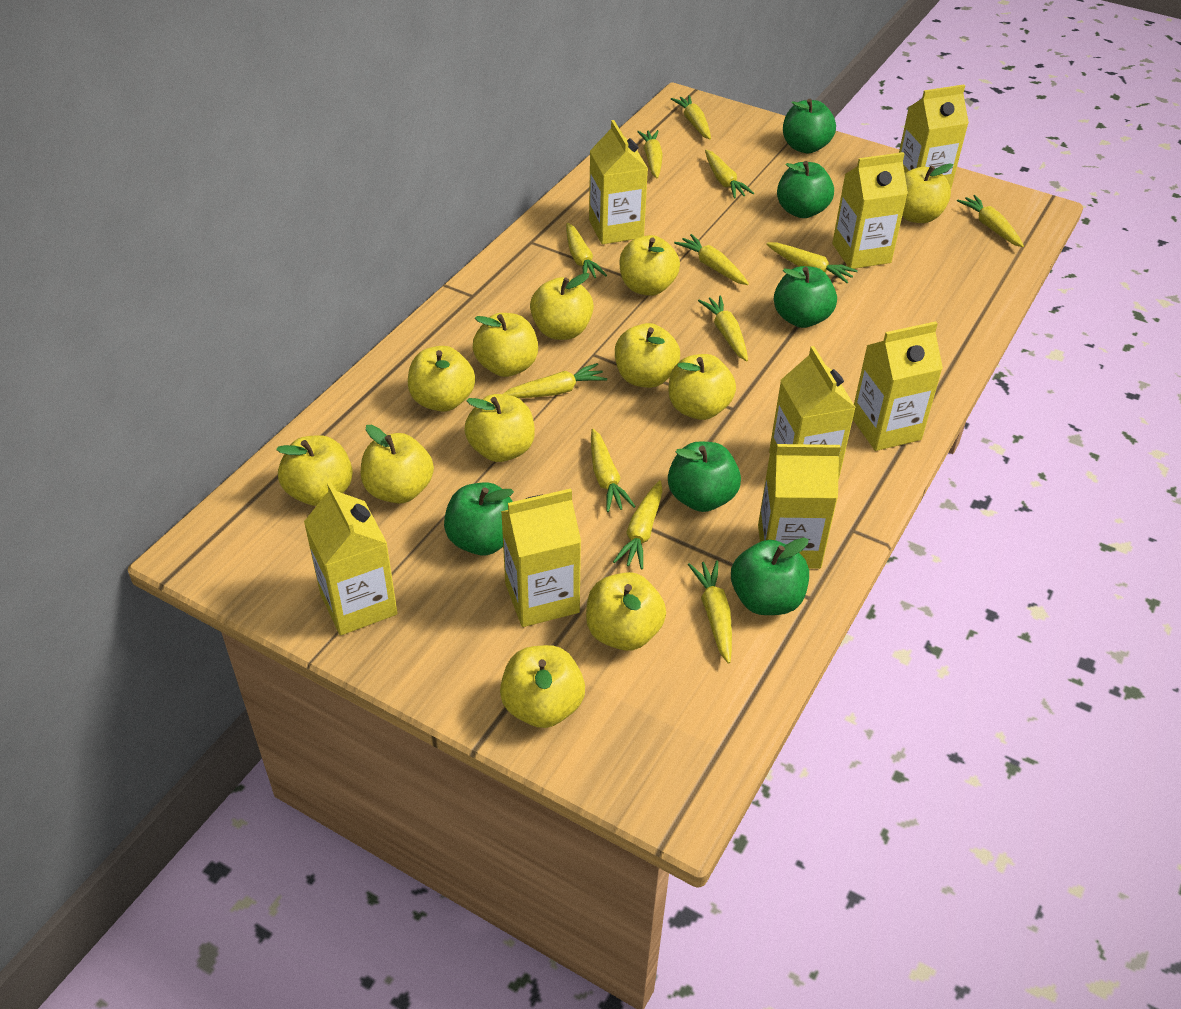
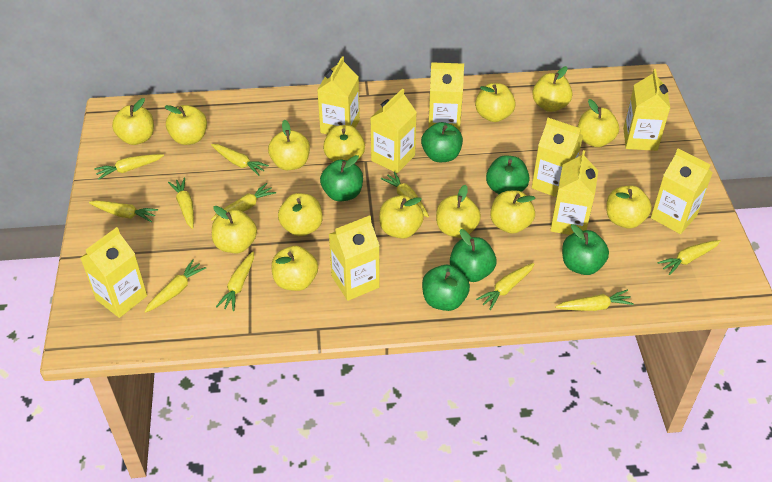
yellow apple: 12 -> 14
yellow carrot: 12 -> 11
yellow carton: 8 -> 9

